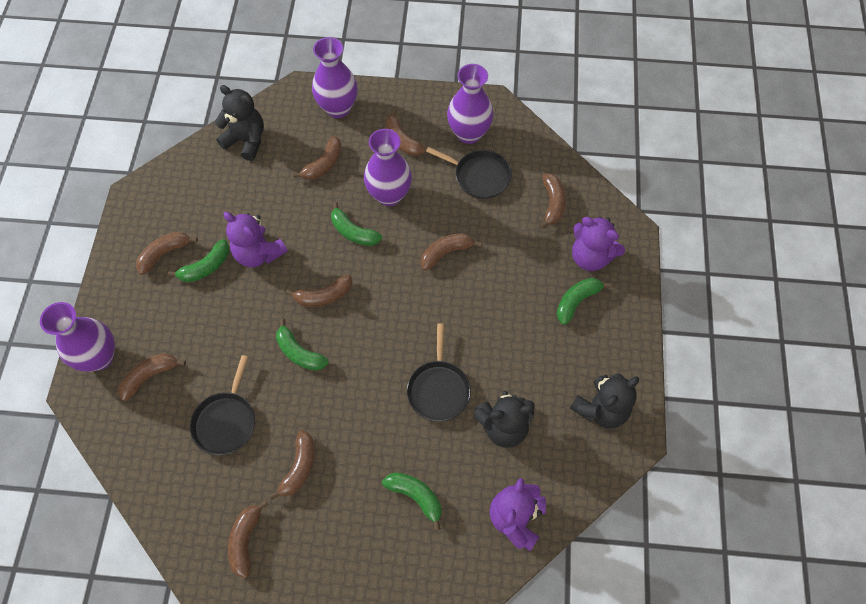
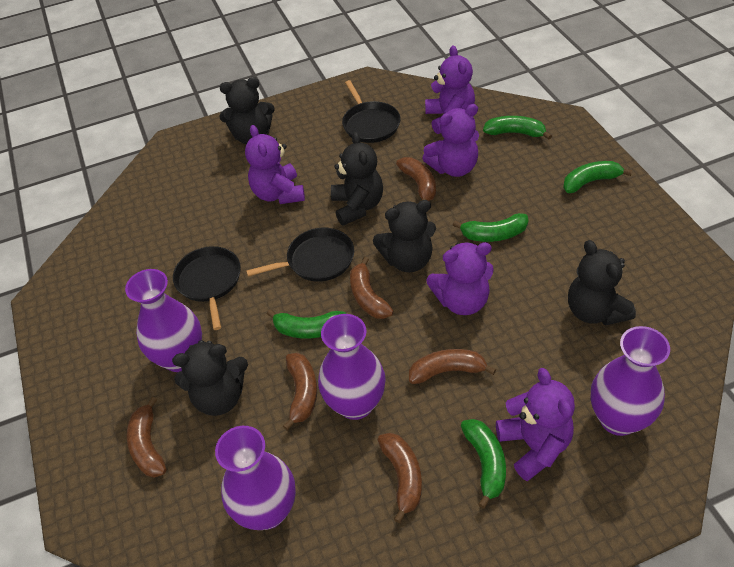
black teddy bear: 3 -> 5
brown banana: 9 -> 6
purple teddy bear: 3 -> 5

